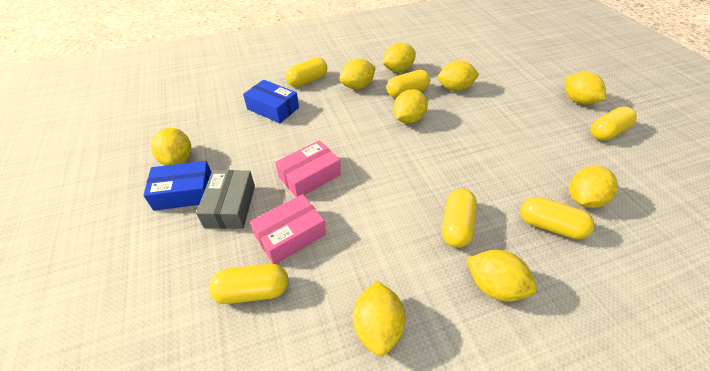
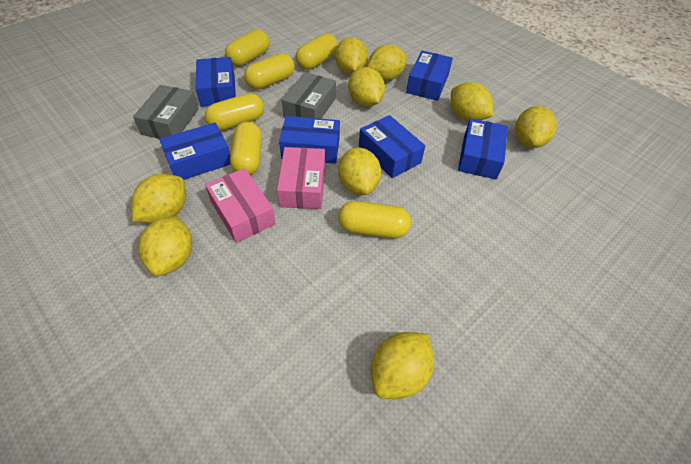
blue box: 2 -> 6
grey box: 1 -> 2

